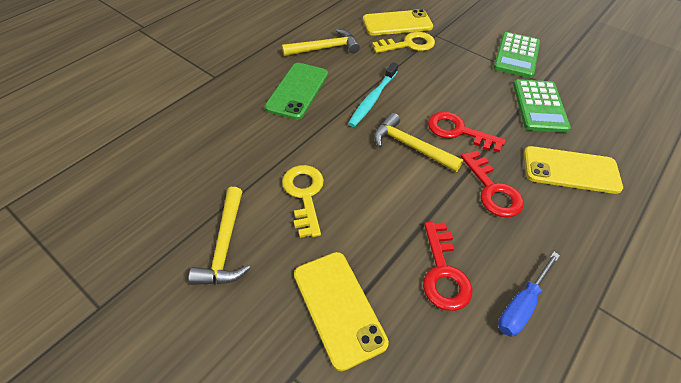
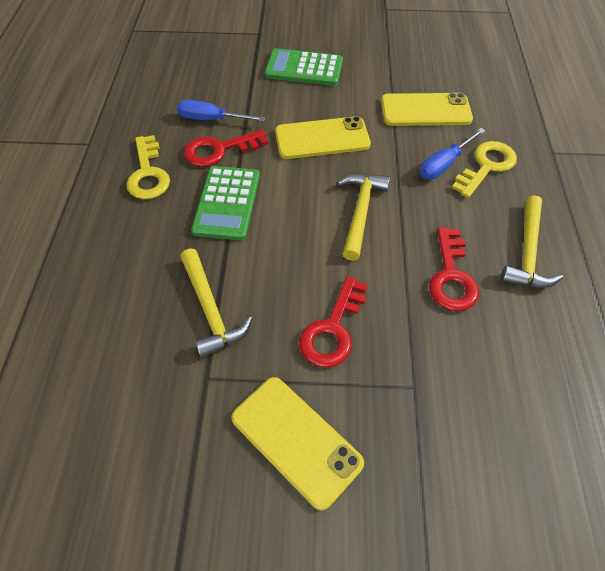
blue screwdriver: 1 -> 2
green phone: 1 -> 0
turquoise toothbrush: 1 -> 0

